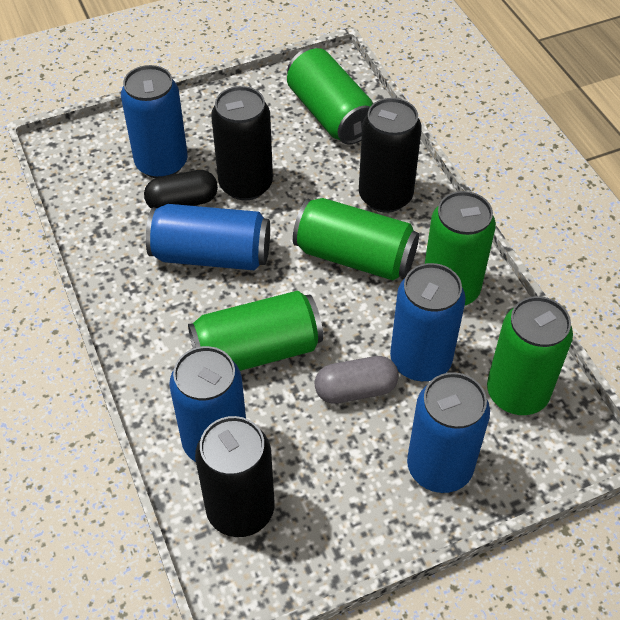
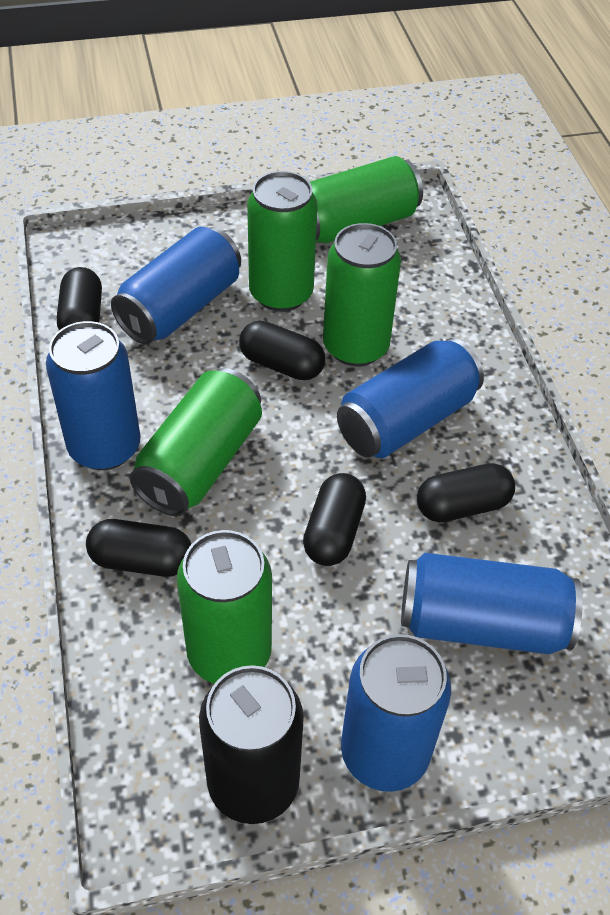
black can: 3 -> 1
black capsule: 1 -> 5
grey capsule: 1 -> 0

